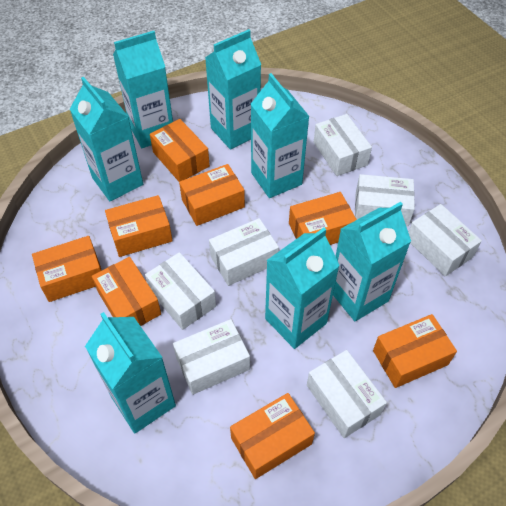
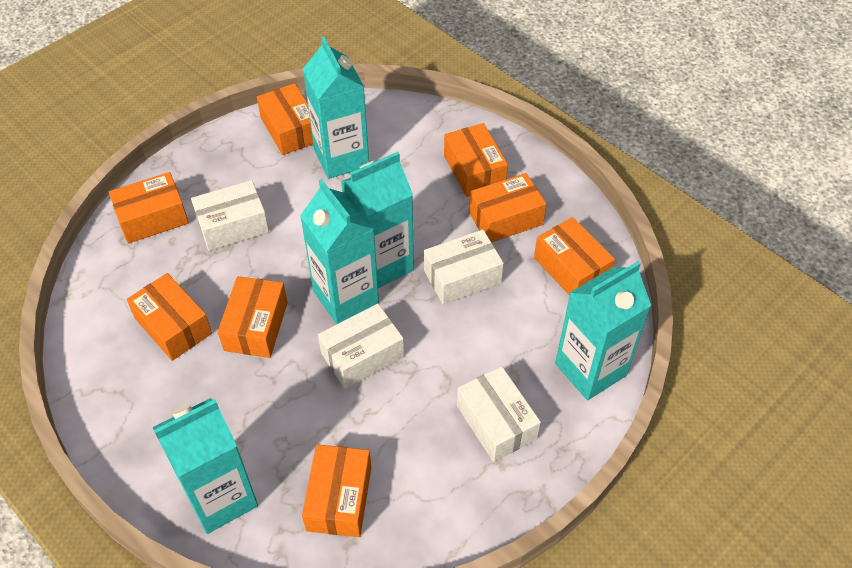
turquoise carton: 7 -> 5
white box: 7 -> 4

